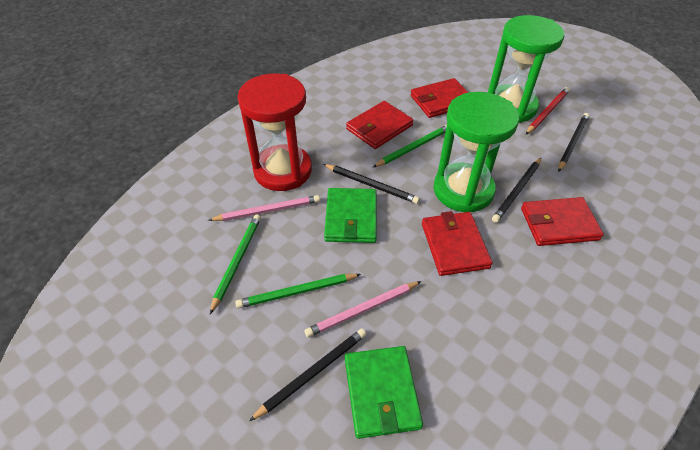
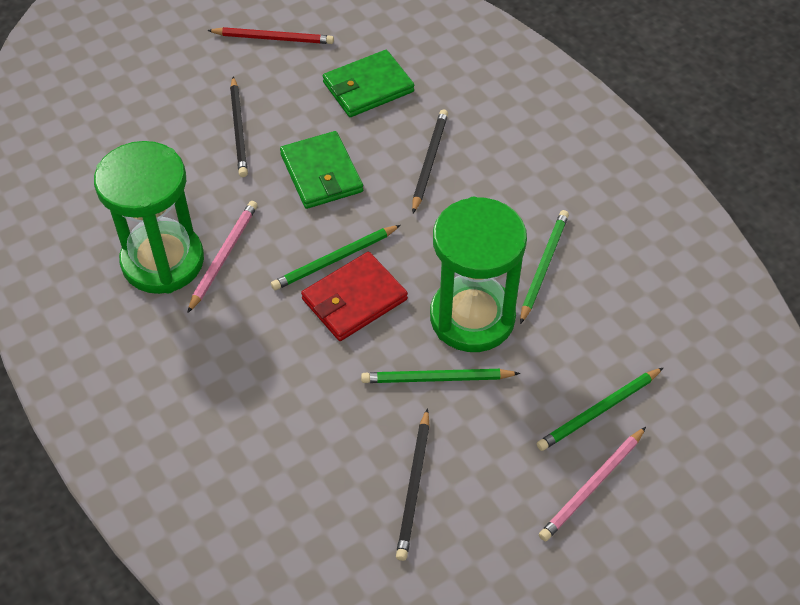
black pencil: 4 -> 3
green pencil: 3 -> 4
red hourglass: 1 -> 0
red wallet: 4 -> 1

